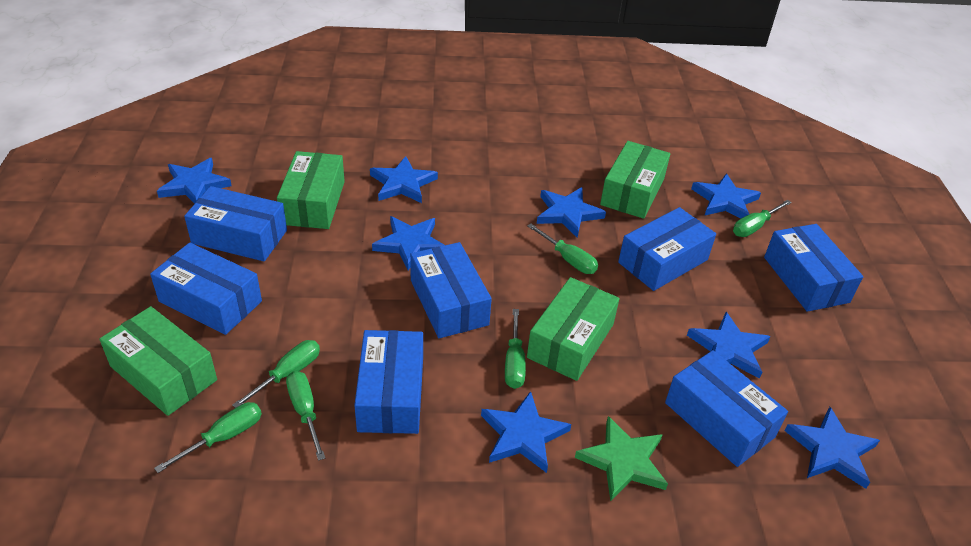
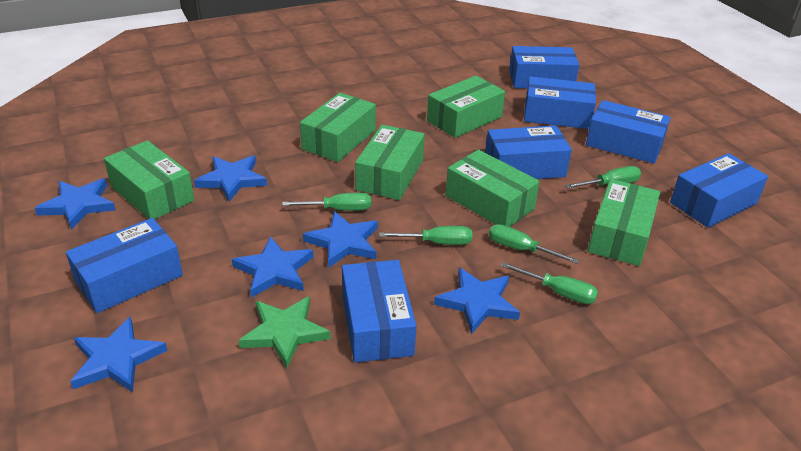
blue star: 8 -> 6
green box: 4 -> 6
green screwdriver: 6 -> 5

